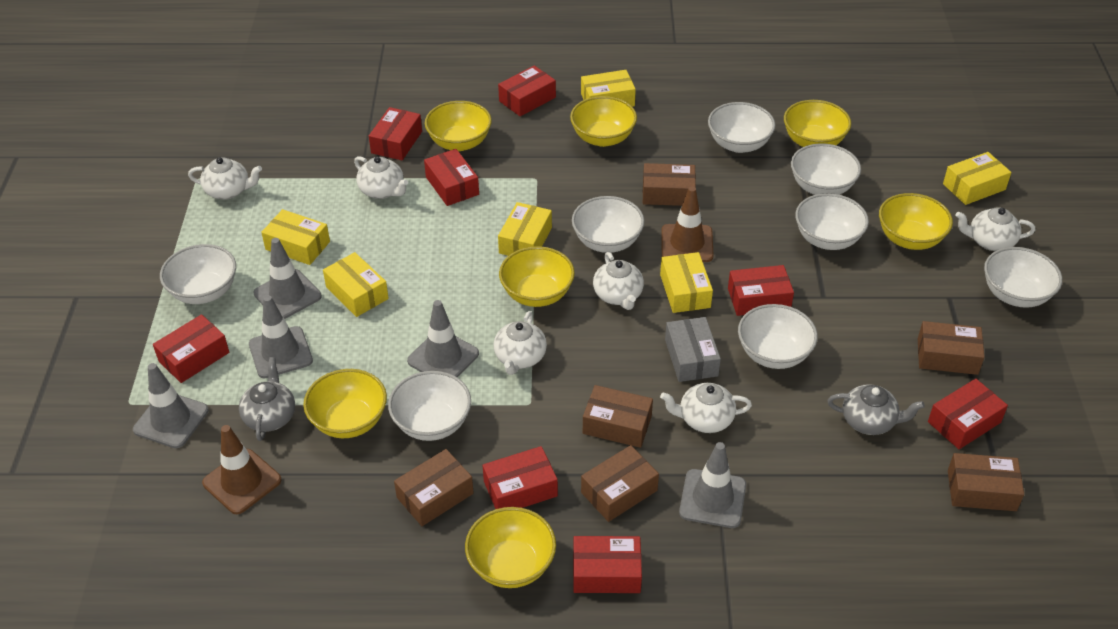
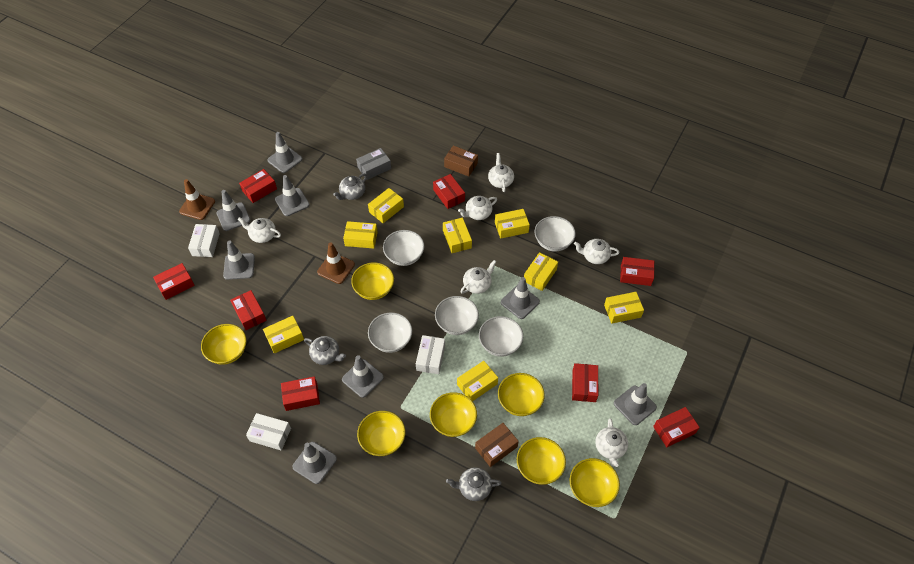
brown box: 6 -> 2
grey teapot: 2 -> 3
grey traffic cone: 5 -> 8
white bowl: 8 -> 5
white box: 0 -> 3
yellow box: 6 -> 8

